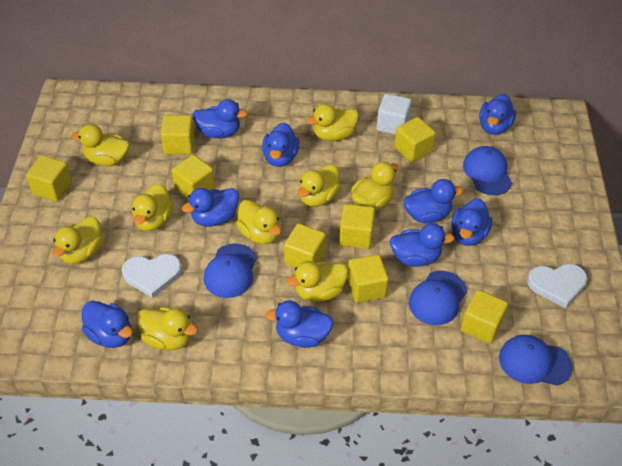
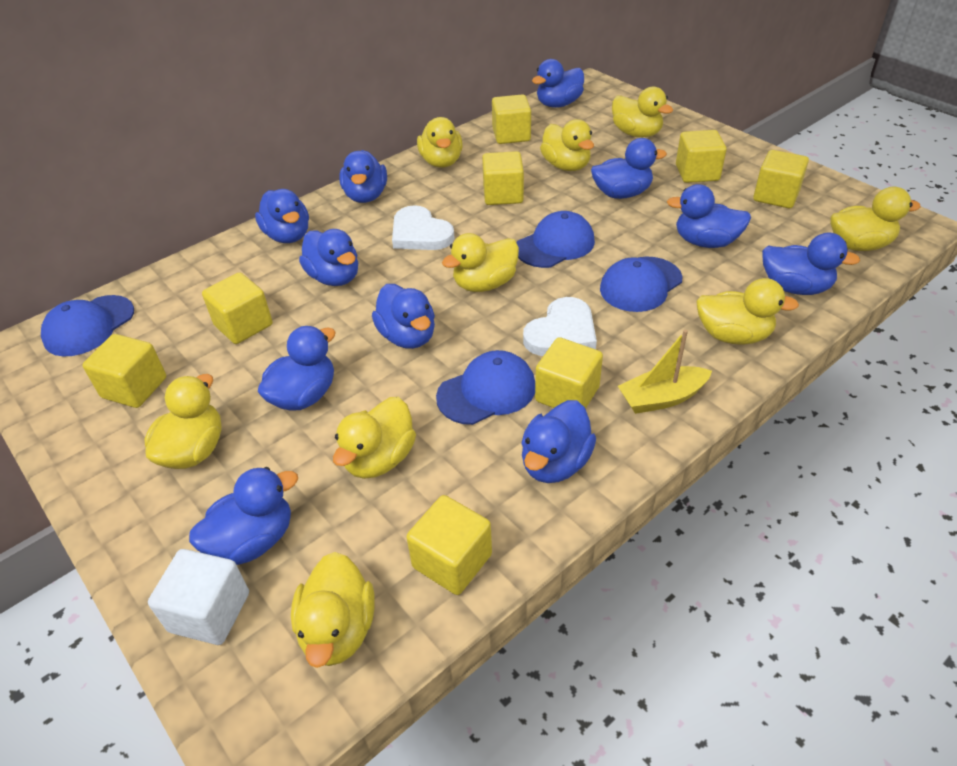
blue duck: 9 -> 11
yellow boat: 0 -> 1

